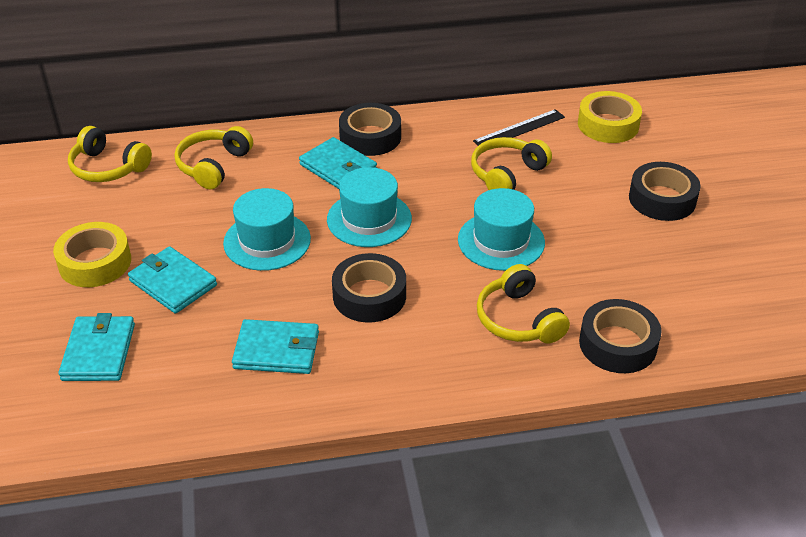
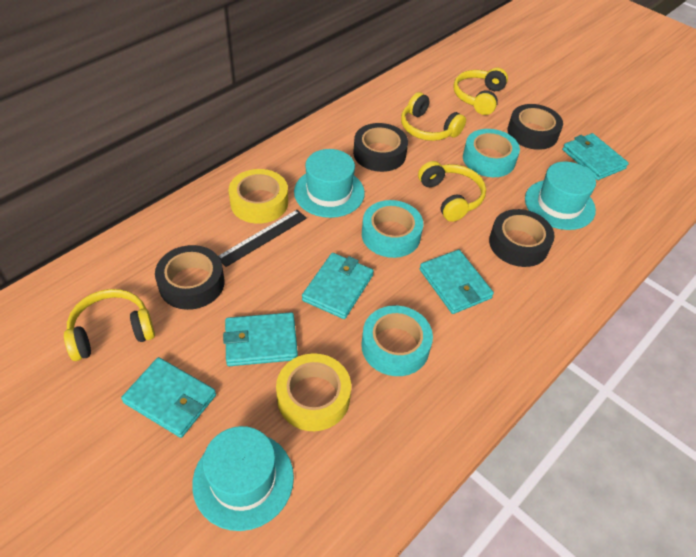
turquoise tape: 0 -> 3
turquoise wallet: 4 -> 5

